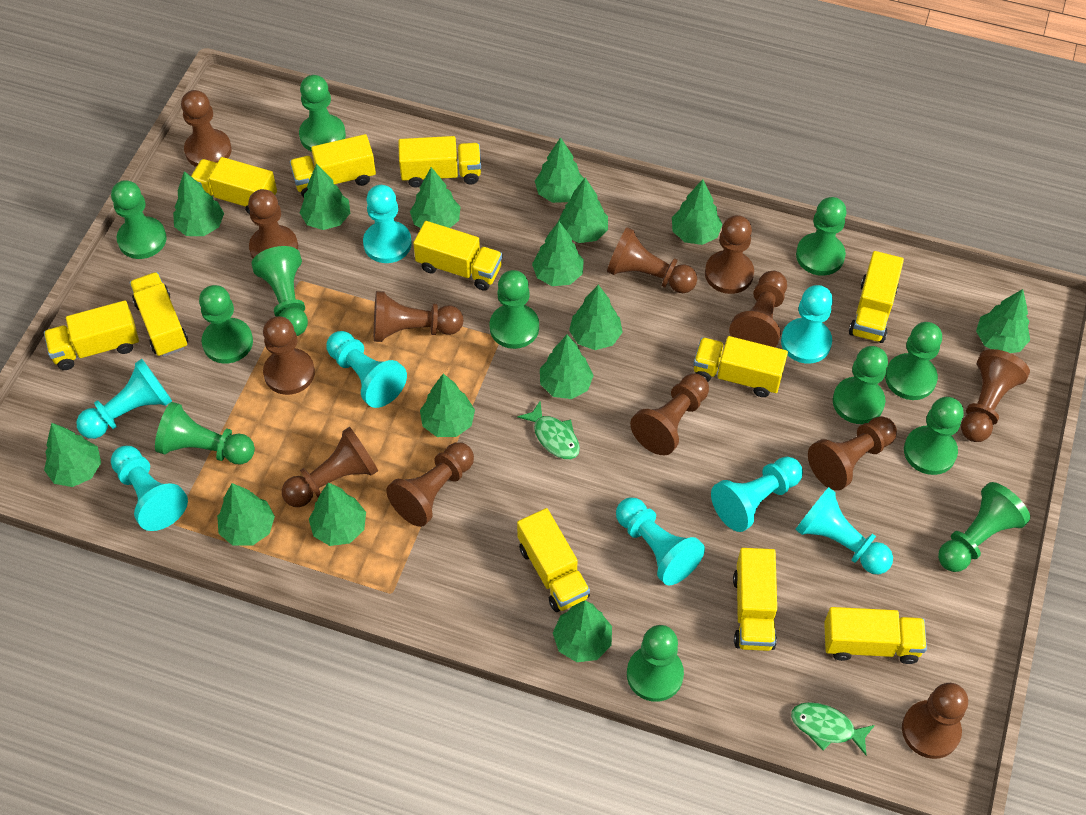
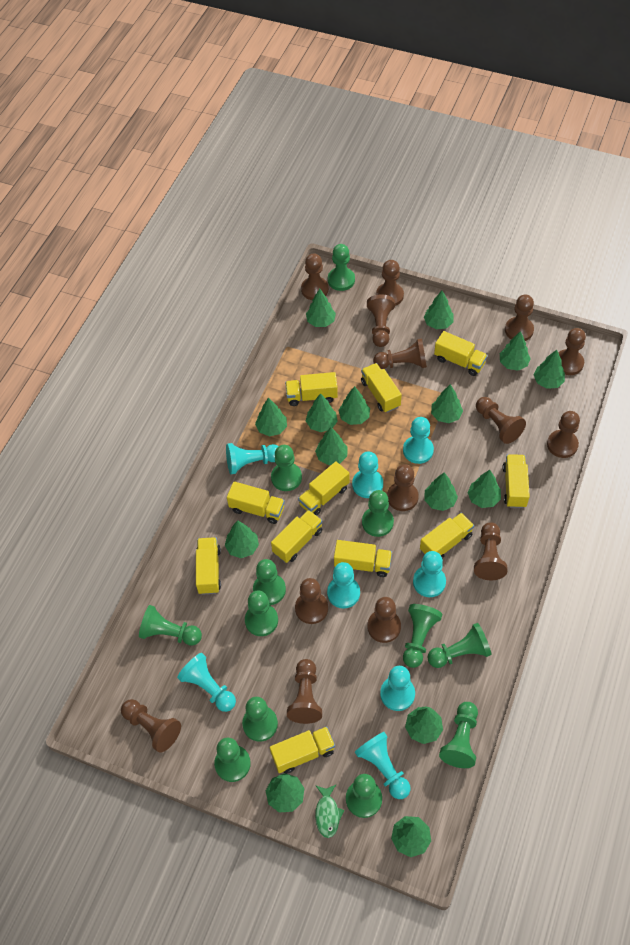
brown pawn: 13 -> 14
green fish: 2 -> 1

